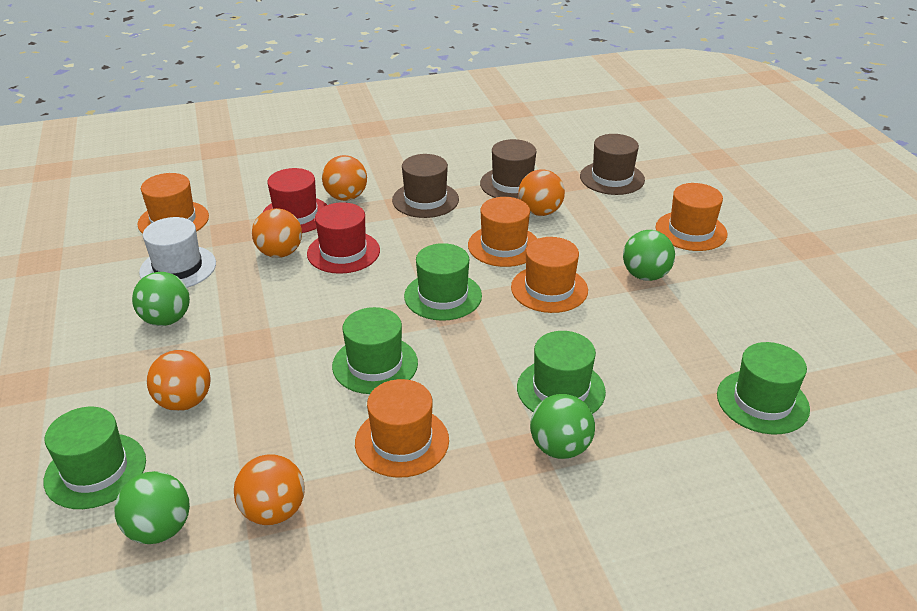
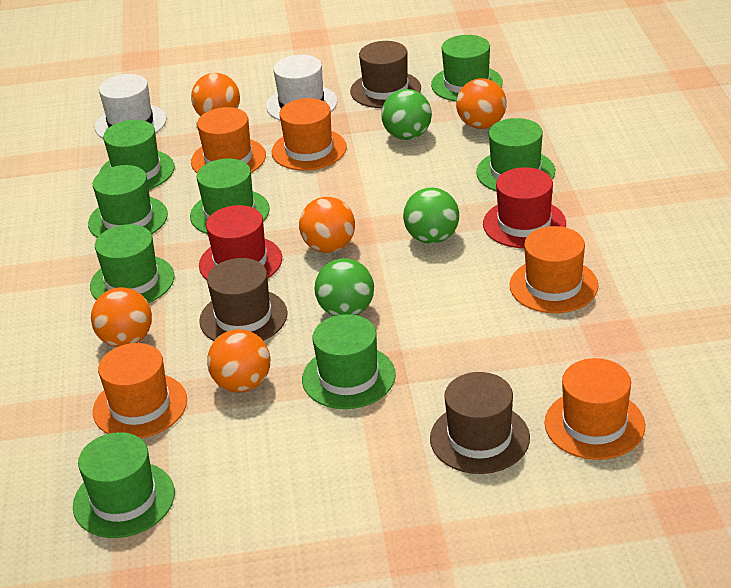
green ball: 4 -> 3
green hat: 5 -> 8
white hat: 1 -> 2

